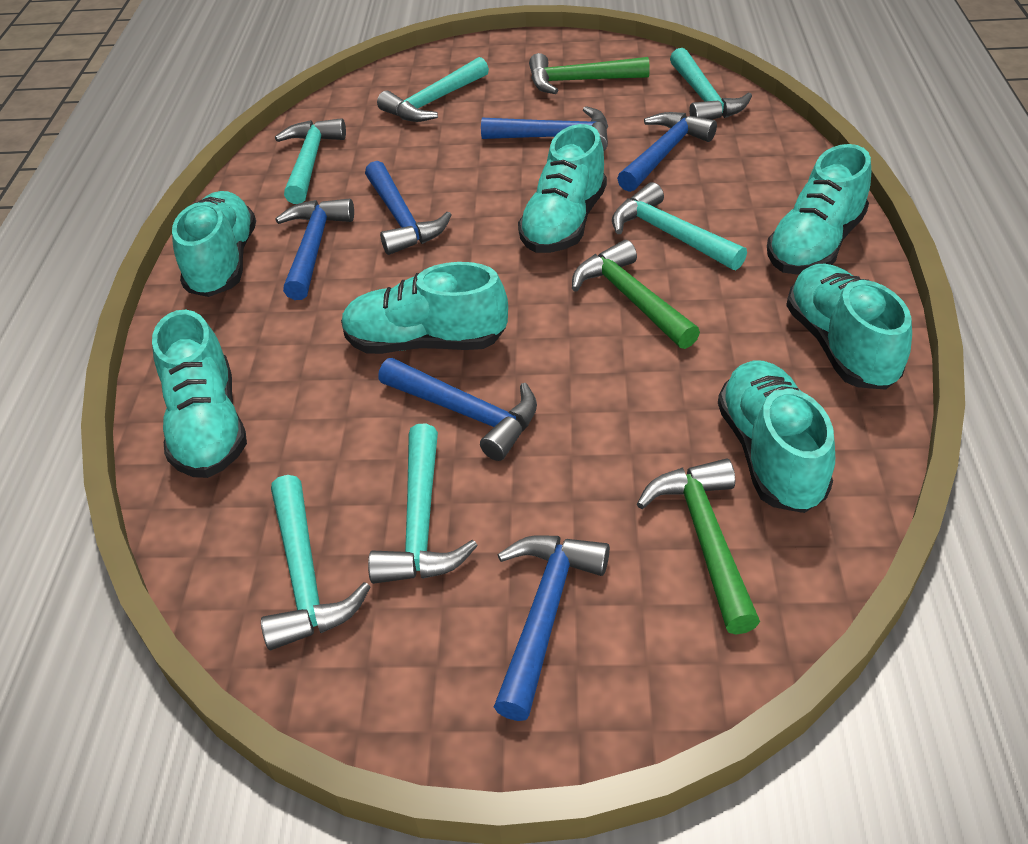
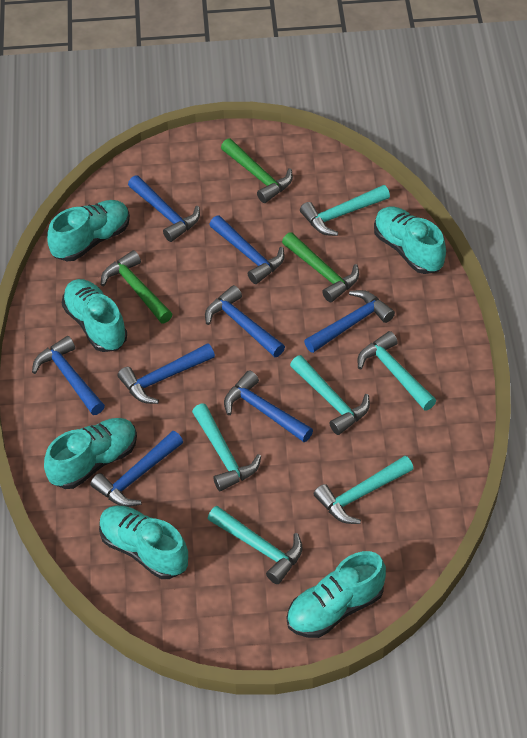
blue hammer: 6 -> 8
turquoise shoe: 7 -> 6

